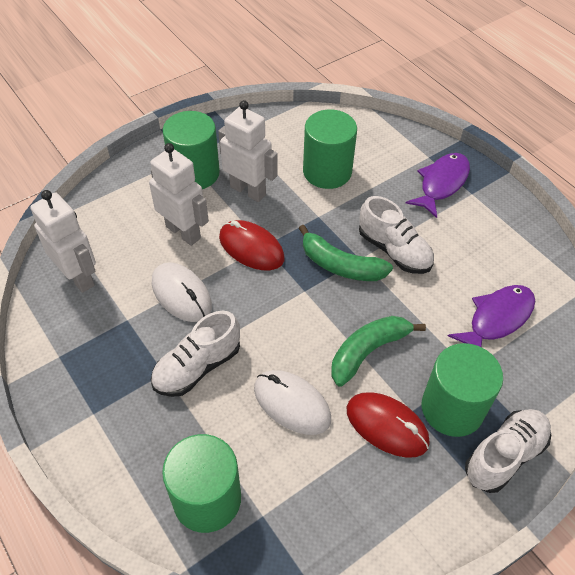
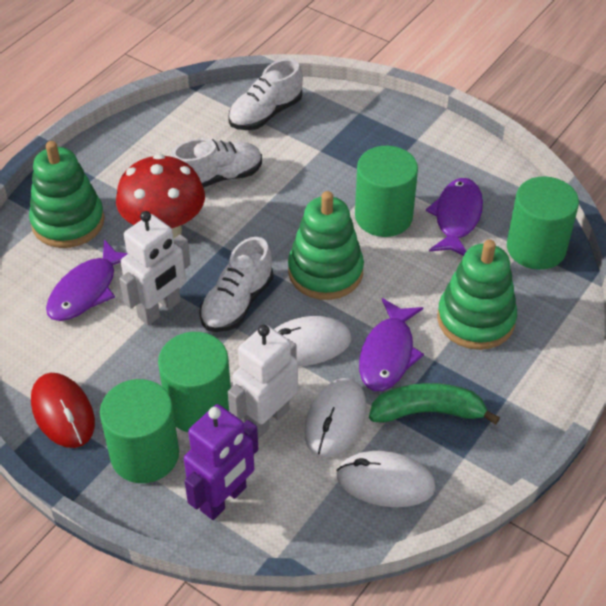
green banana: 2 -> 1
green stacking toy: 0 -> 3
purple fish: 2 -> 3
purple robot: 0 -> 1
red mouse: 2 -> 1
red mushroom: 0 -> 1
white mouse: 2 -> 3
white robot: 3 -> 2

